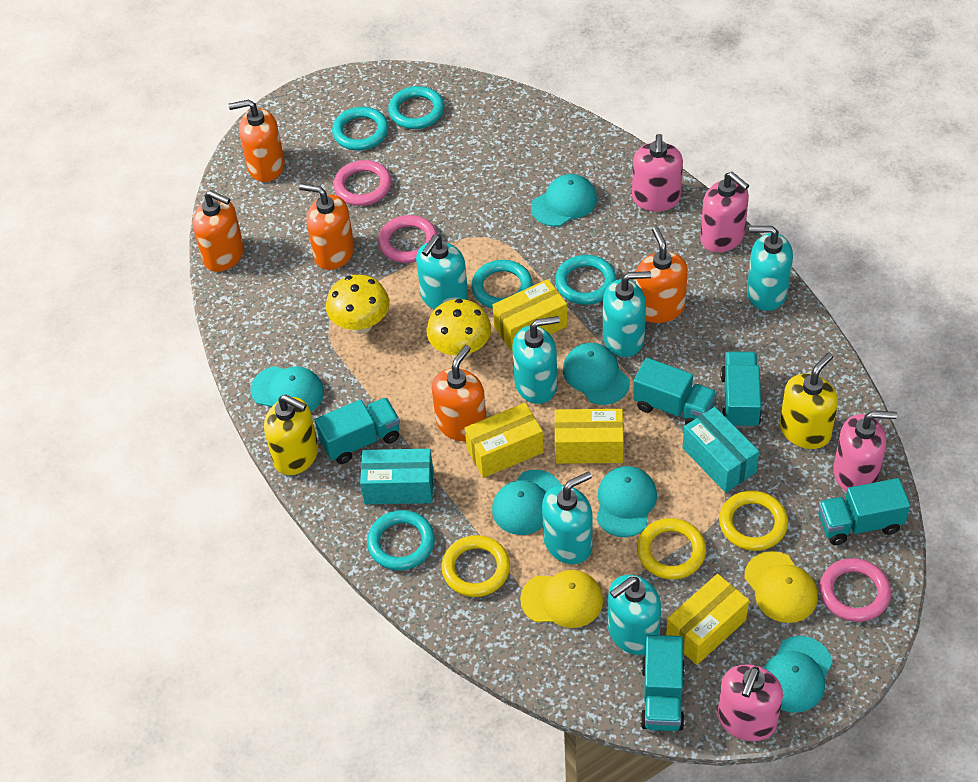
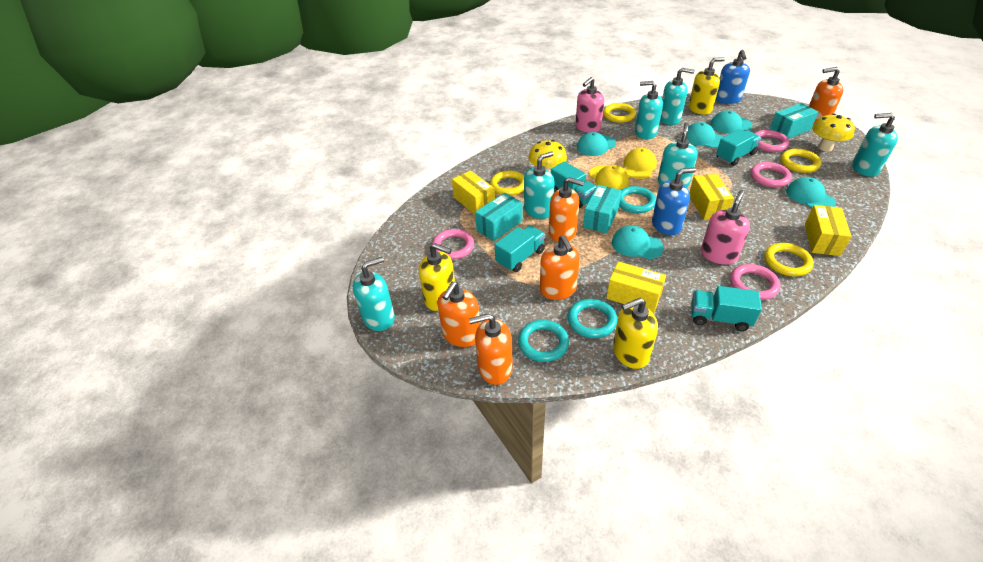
blue soap dispenser: 0 -> 2
pink ring: 3 -> 4
pink soap dispenser: 4 -> 2
turquoise box: 2 -> 3
turquoise cap: 6 -> 5
turquoise ring: 5 -> 3
turquoise truck: 5 -> 4
yellow ring: 3 -> 4
yellow soap dispenser: 2 -> 3

